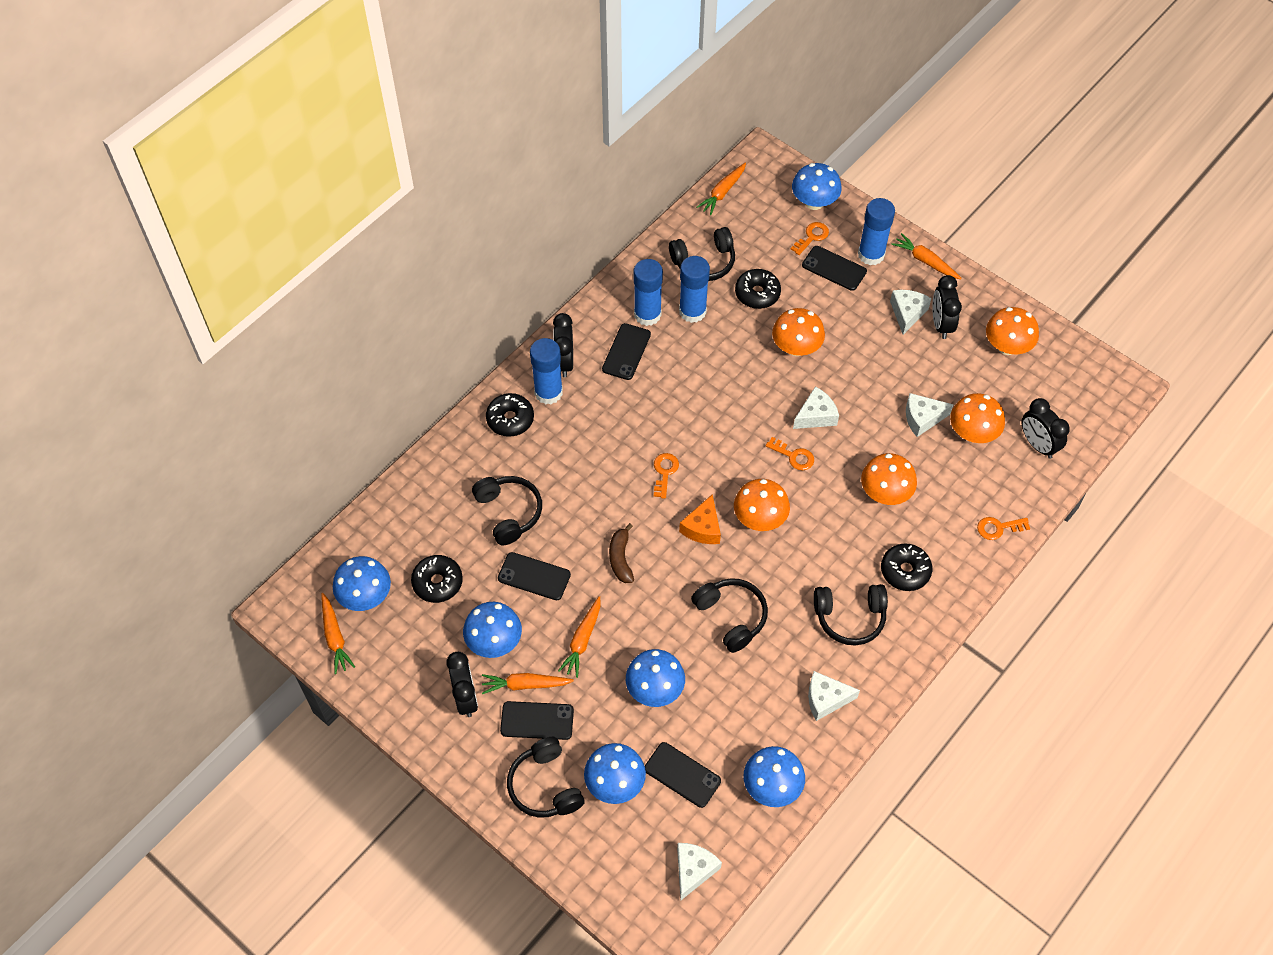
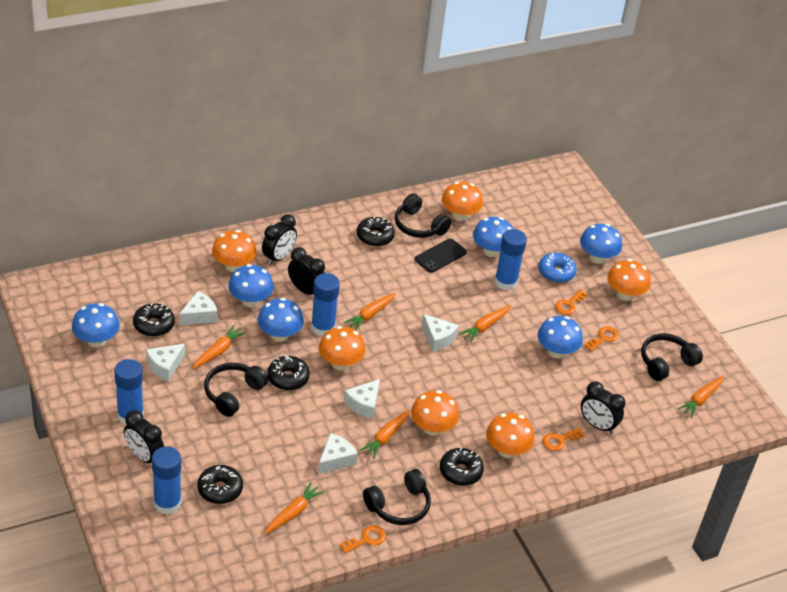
black donut: 4 -> 5
black headphones: 5 -> 4
black phone: 5 -> 1
blue donut: 0 -> 1
brown banana: 1 -> 0
orange carrot: 5 -> 6
orange cheese: 1 -> 0
orange mushroom: 5 -> 6

